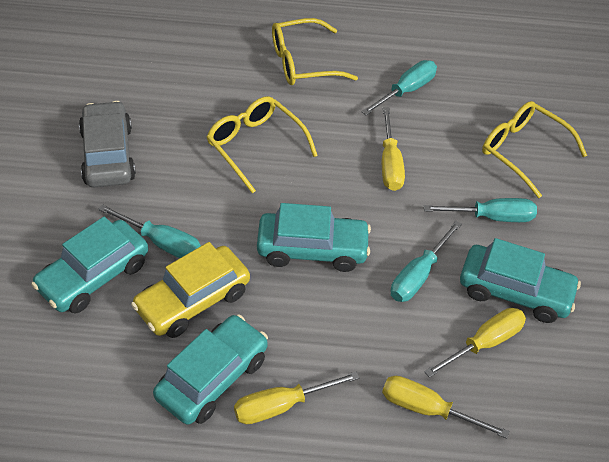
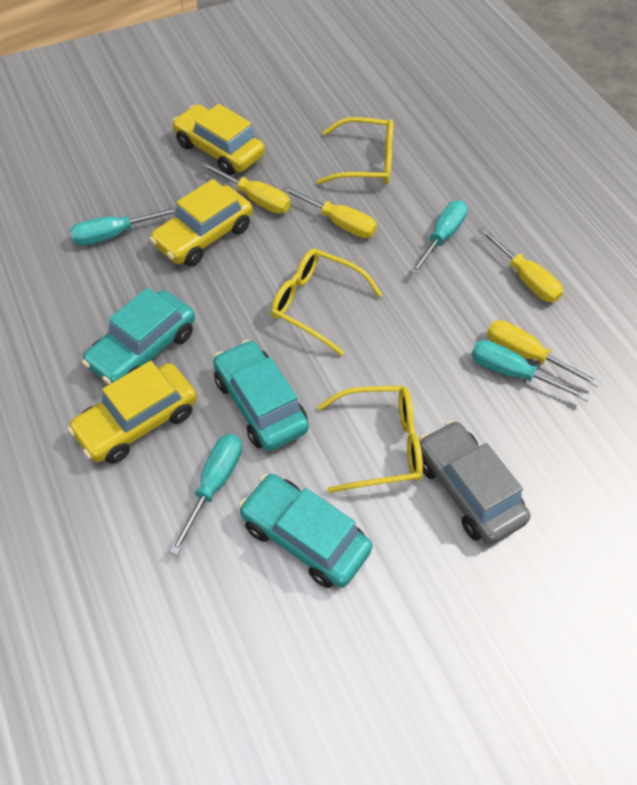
turquoise car: 4 -> 3
yellow car: 1 -> 3

